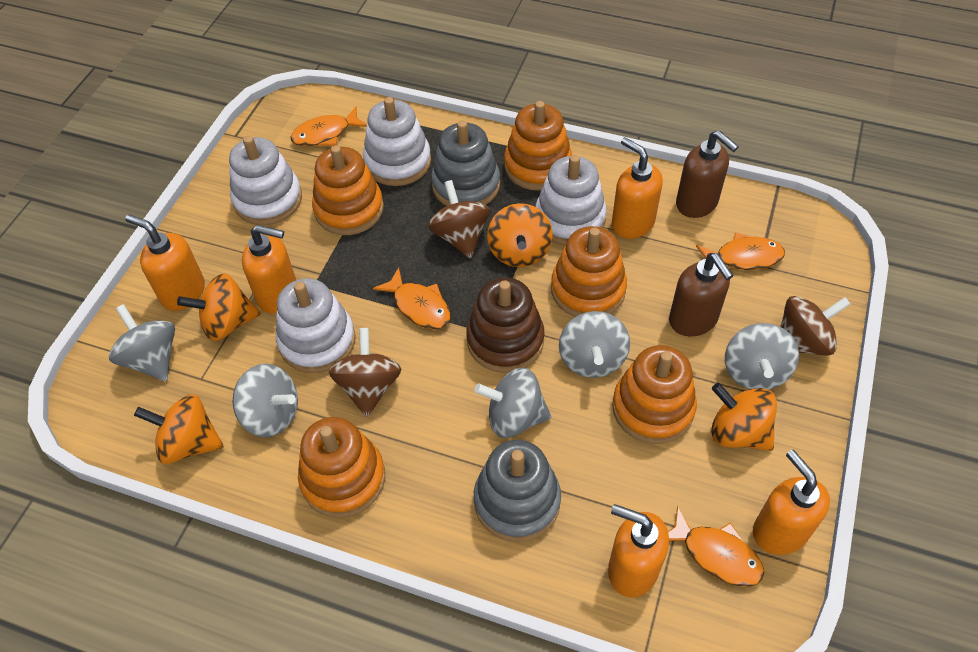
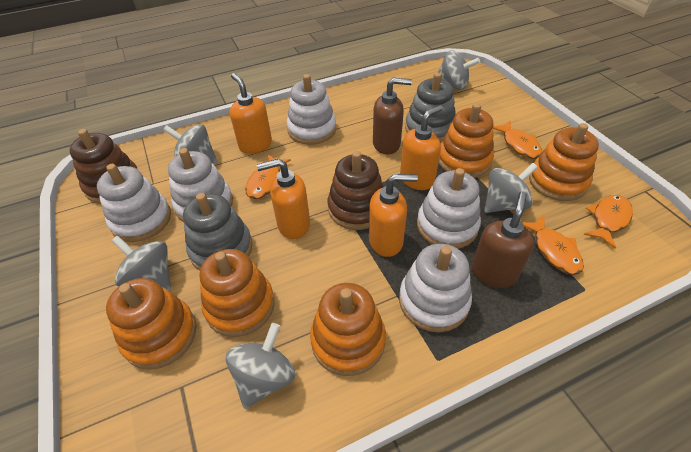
brown spinning top: 3 -> 0
brown stacking toy: 1 -> 2
orange soap dispenser: 5 -> 4
orange spinning top: 4 -> 0
white stacking toy: 4 -> 5

